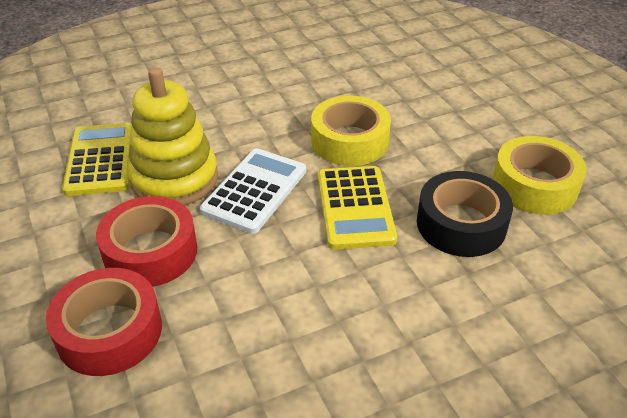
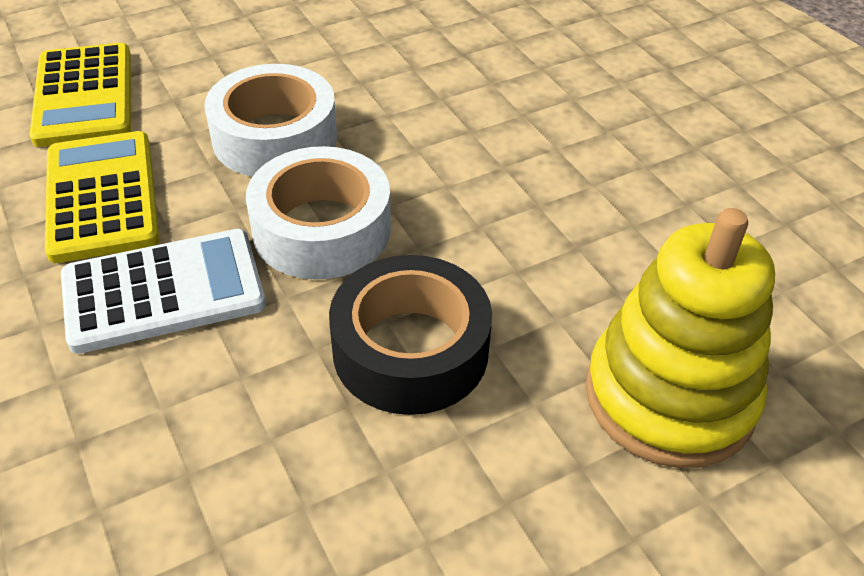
red tape: 2 -> 0
white tape: 0 -> 2
yellow tape: 2 -> 0

